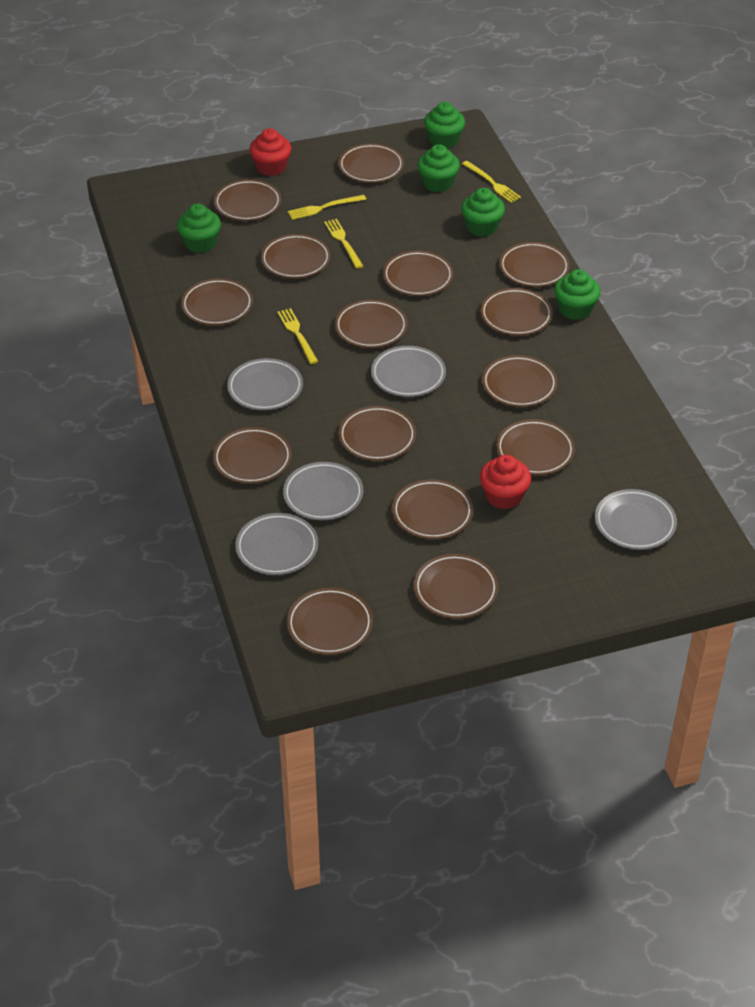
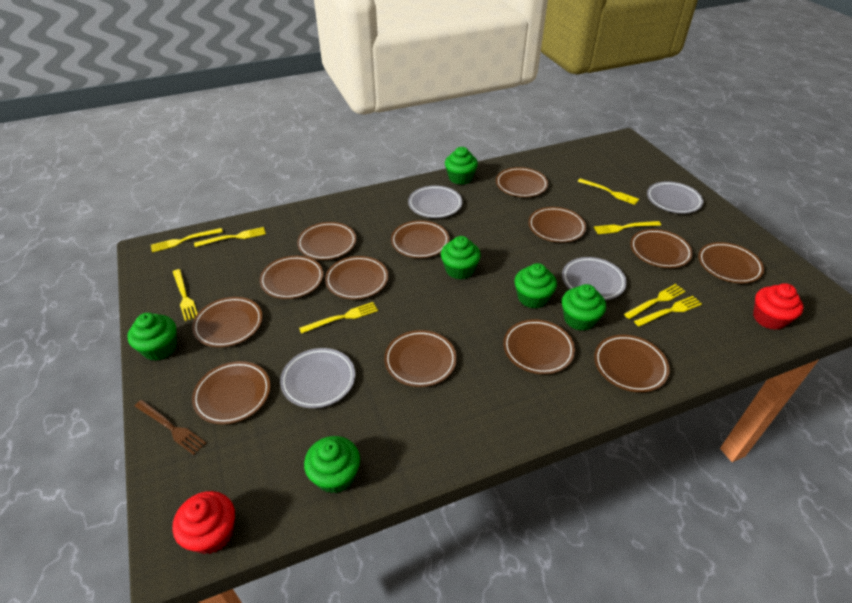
brown fork: 0 -> 1
brown plate: 15 -> 13
green cupcake: 5 -> 6
grey plate: 5 -> 4
yellow fork: 4 -> 8

